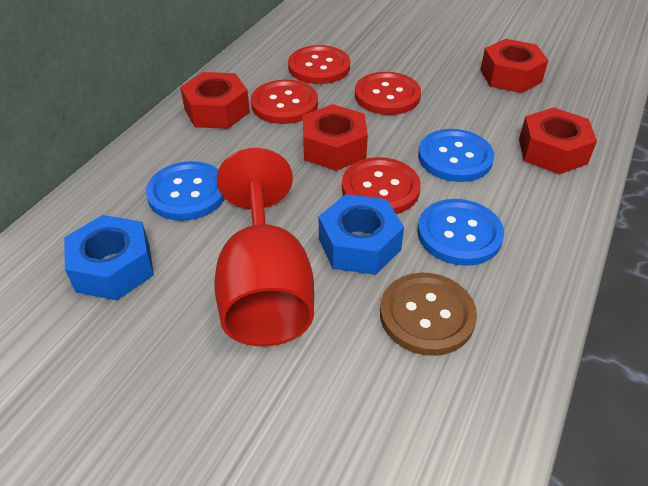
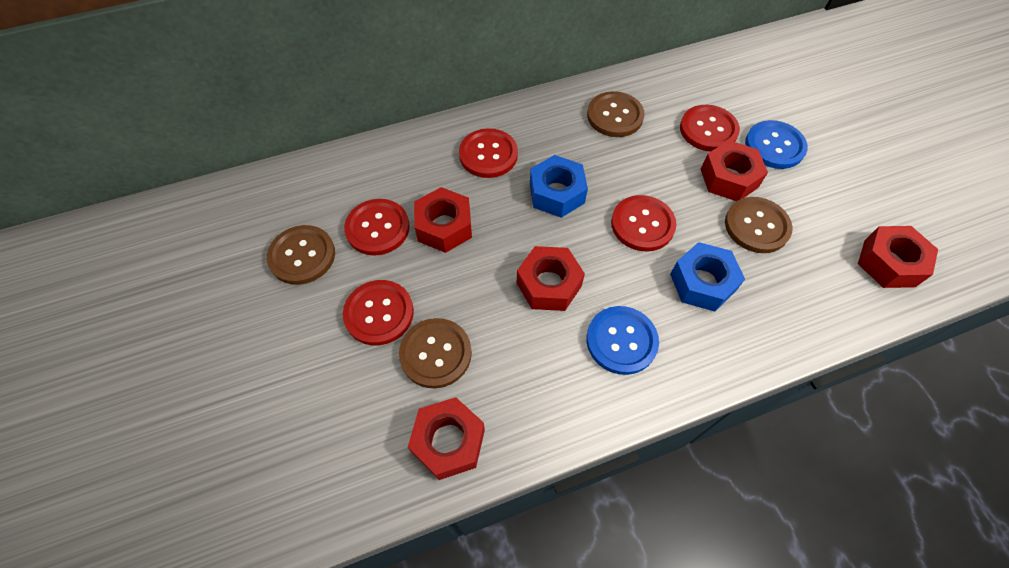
blue button: 3 -> 2
brown button: 1 -> 4
red button: 4 -> 5
red goblet: 1 -> 0
red nut: 4 -> 5

